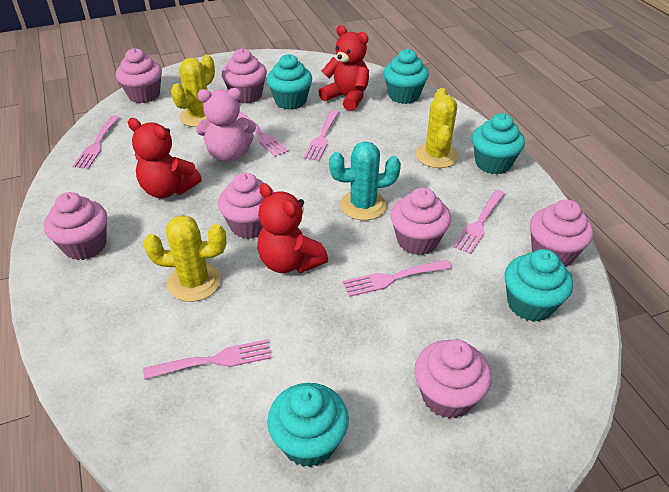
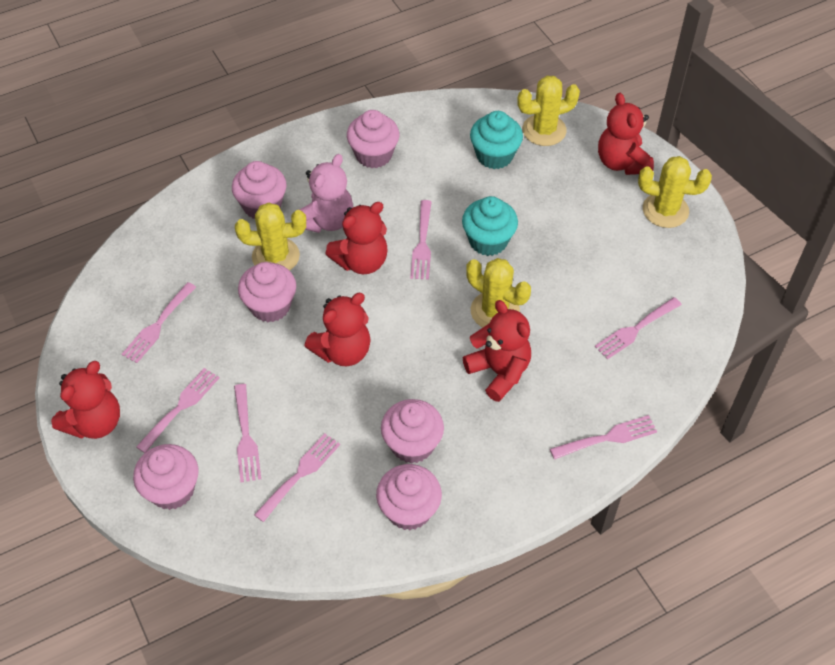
pink cupcake: 7 -> 6
pink fork: 6 -> 7
red teddy bear: 3 -> 5
turquoise cactus: 1 -> 0
turquoise cupcake: 5 -> 2
yellow cactus: 3 -> 4

